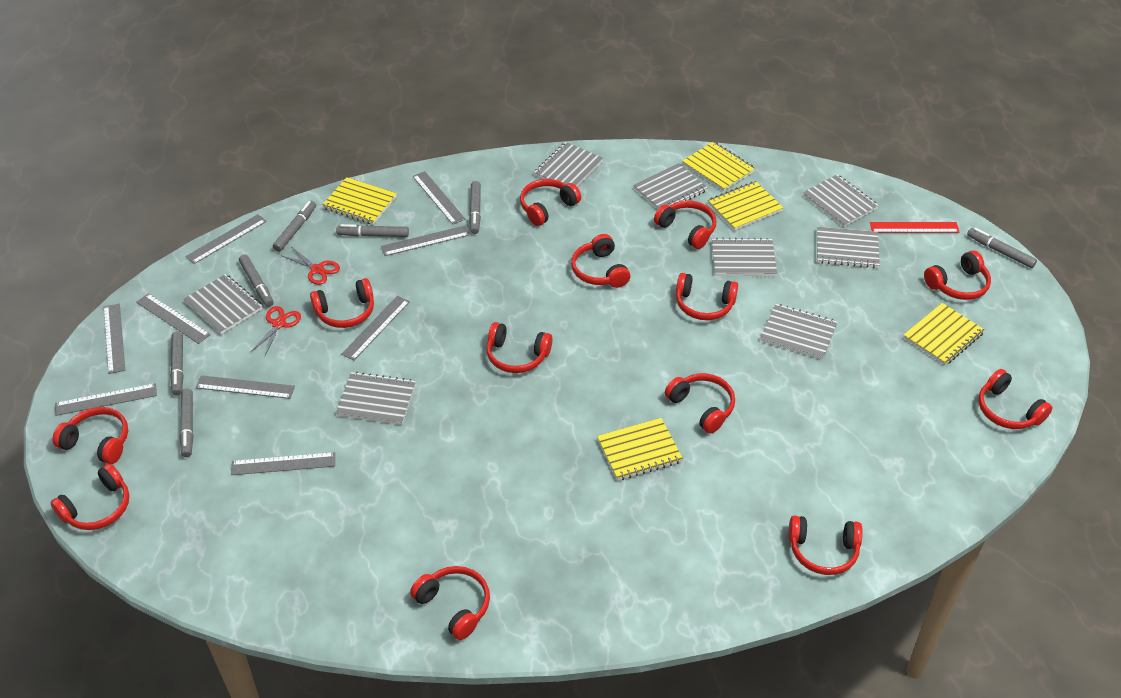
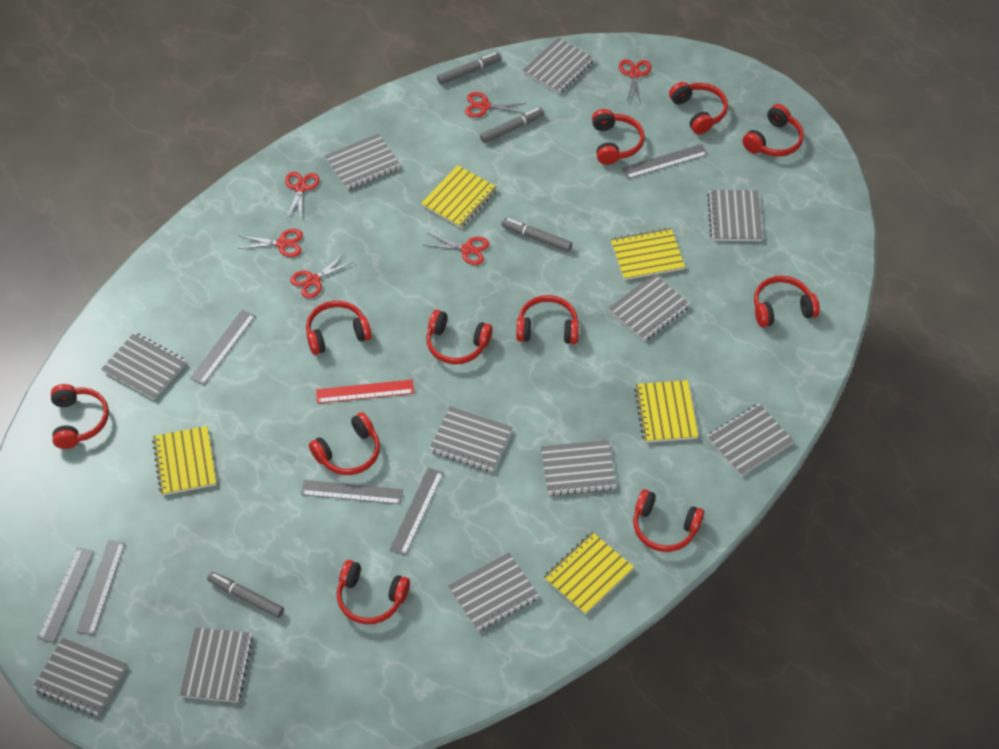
grey marker: 7 -> 4
grey notebook: 8 -> 11
grey ruler: 9 -> 6
red headphones: 13 -> 11
red scissors: 2 -> 6

